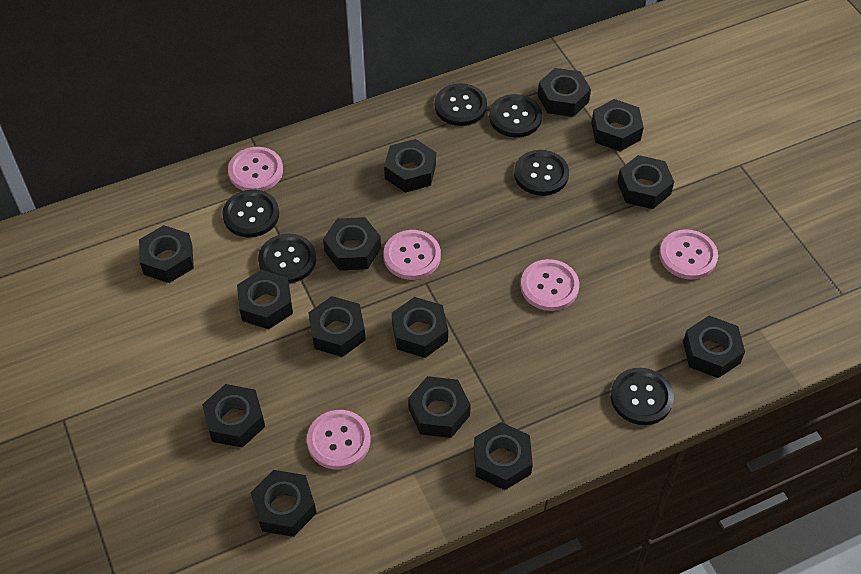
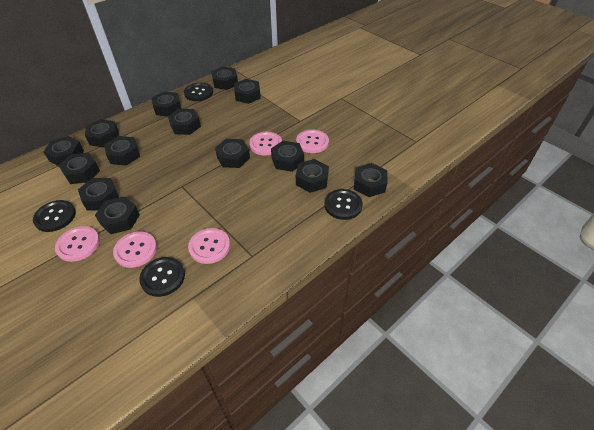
black button: 6 -> 4

